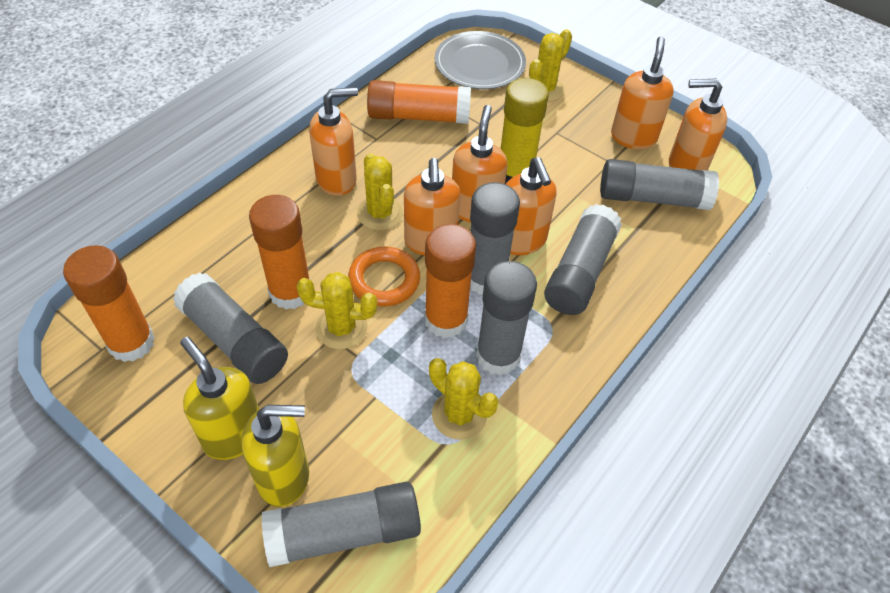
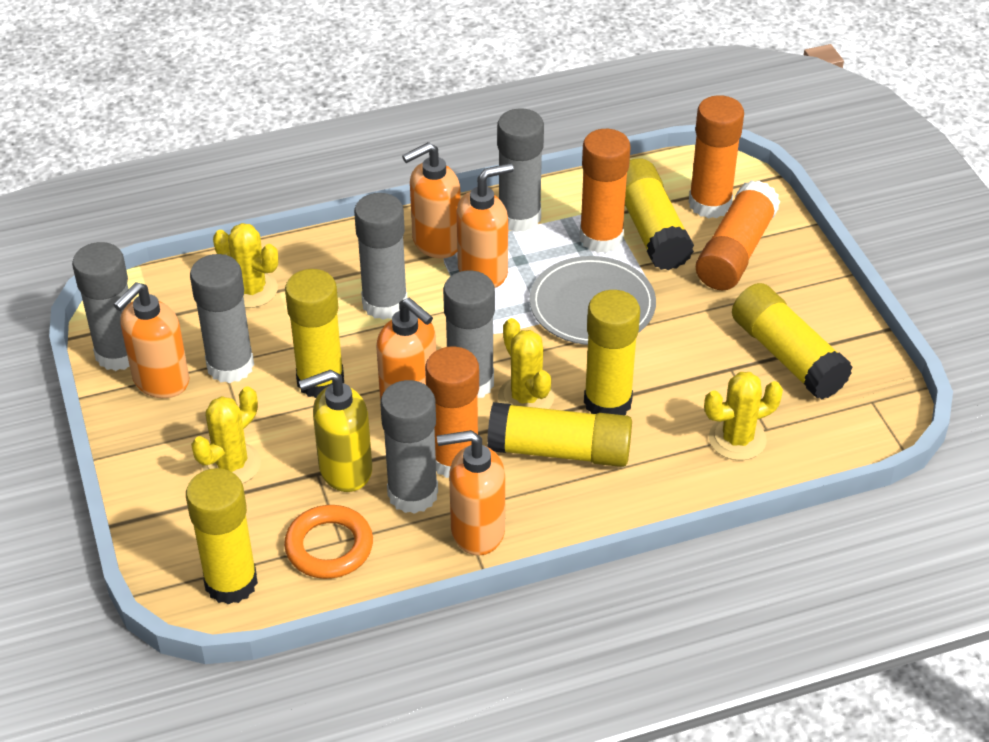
orange soap dispenser: 6 -> 5
yellow glue stick: 1 -> 6
yellow soap dispenser: 2 -> 1

